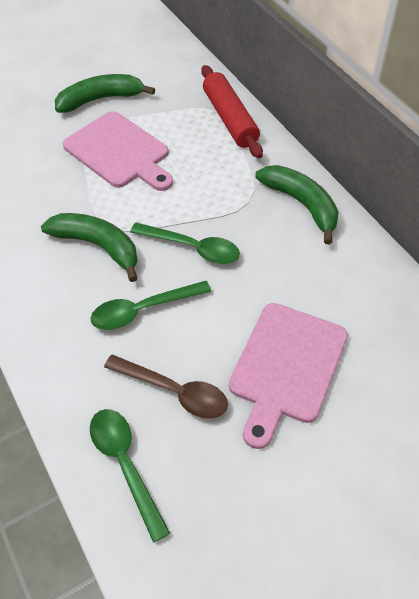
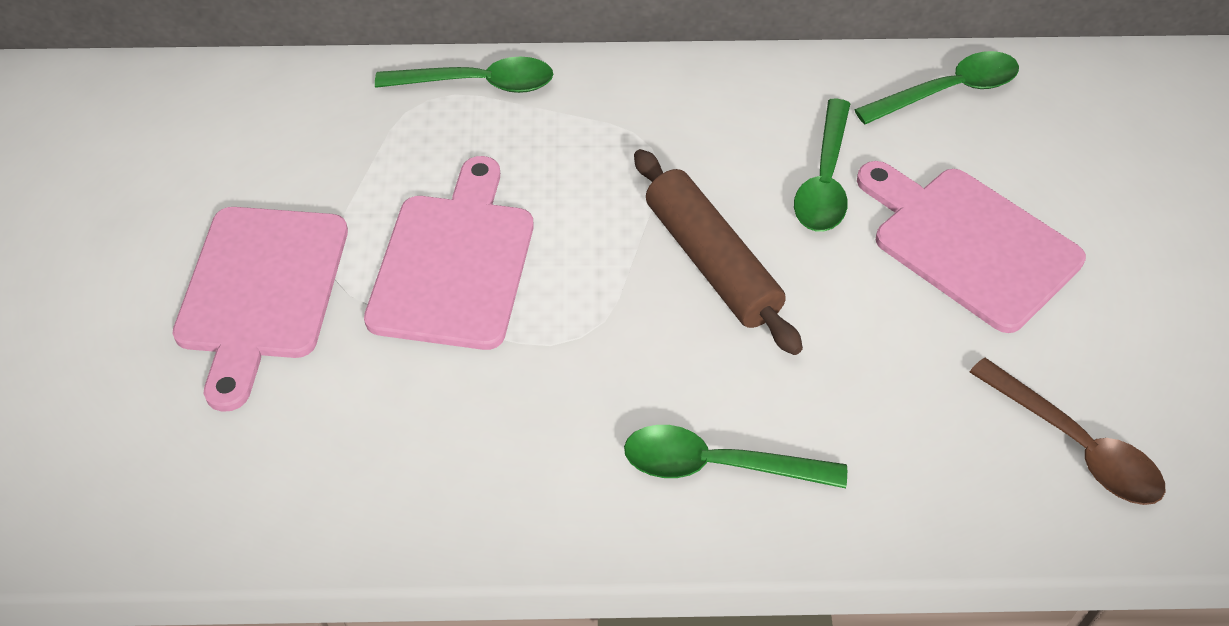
brown rolling pin: 0 -> 1
green banana: 3 -> 0
green spoon: 3 -> 4
pink cutting board: 2 -> 3
red rolling pin: 1 -> 0

